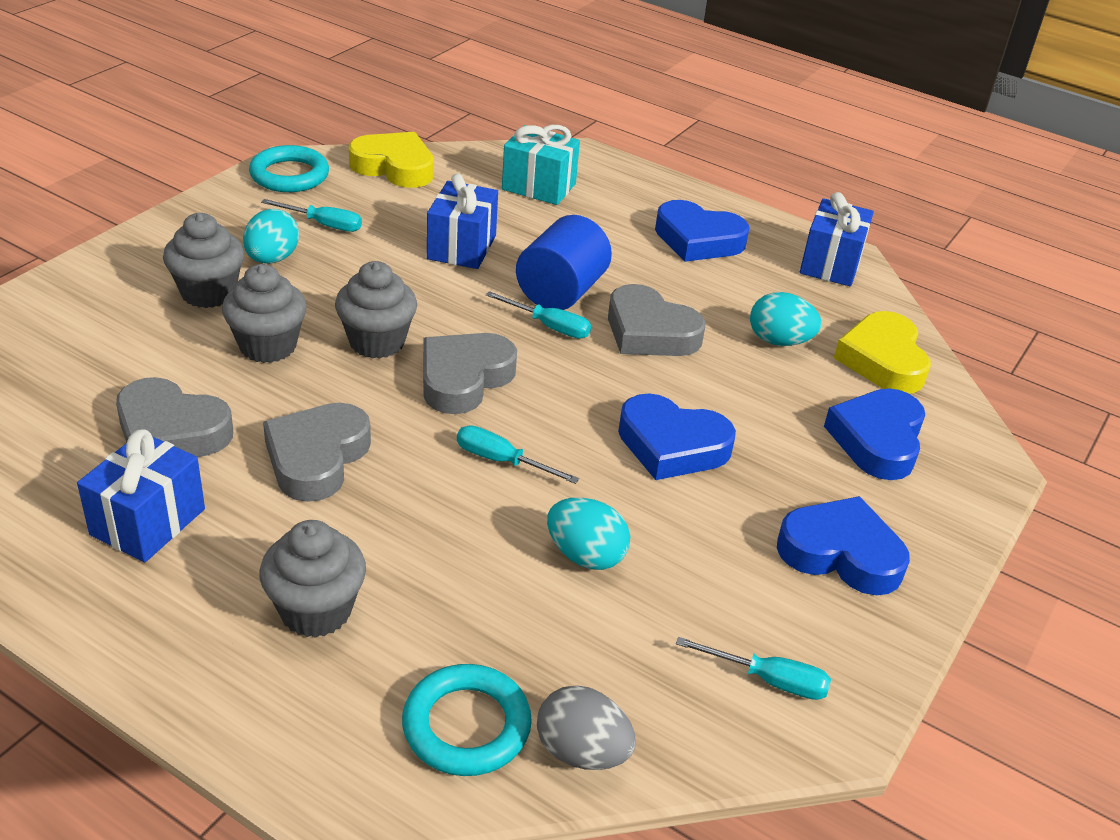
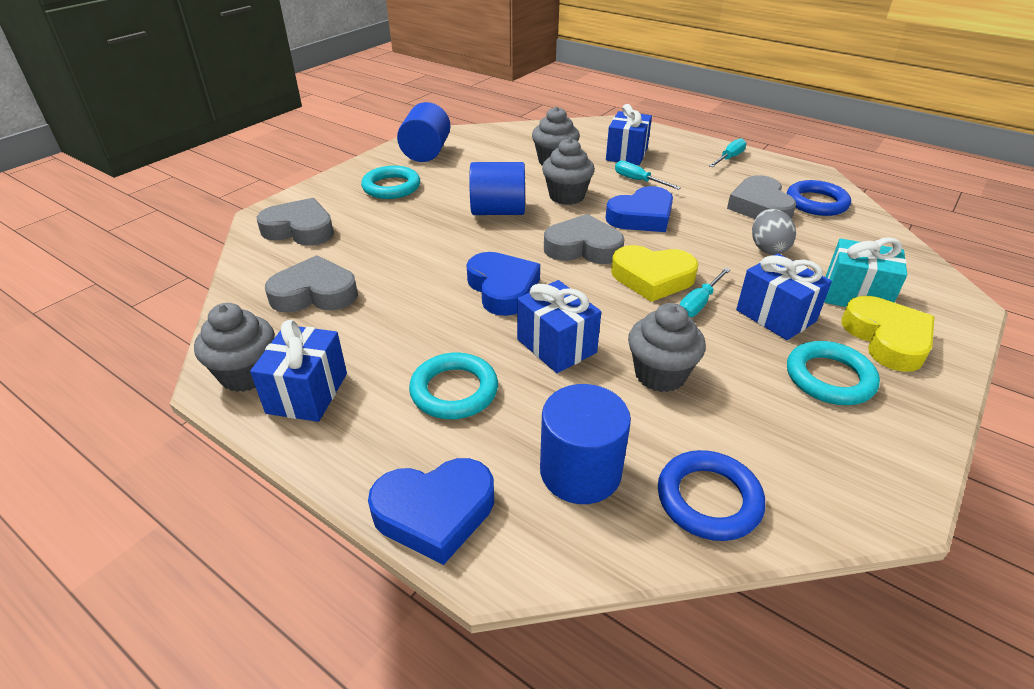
blue cylinder: 1 -> 3
blue gift: 3 -> 4
blue heart: 4 -> 3
blue ring: 0 -> 2
turquoise egg: 3 -> 0
turquoise ring: 2 -> 3
turquoise screwdriver: 4 -> 3

